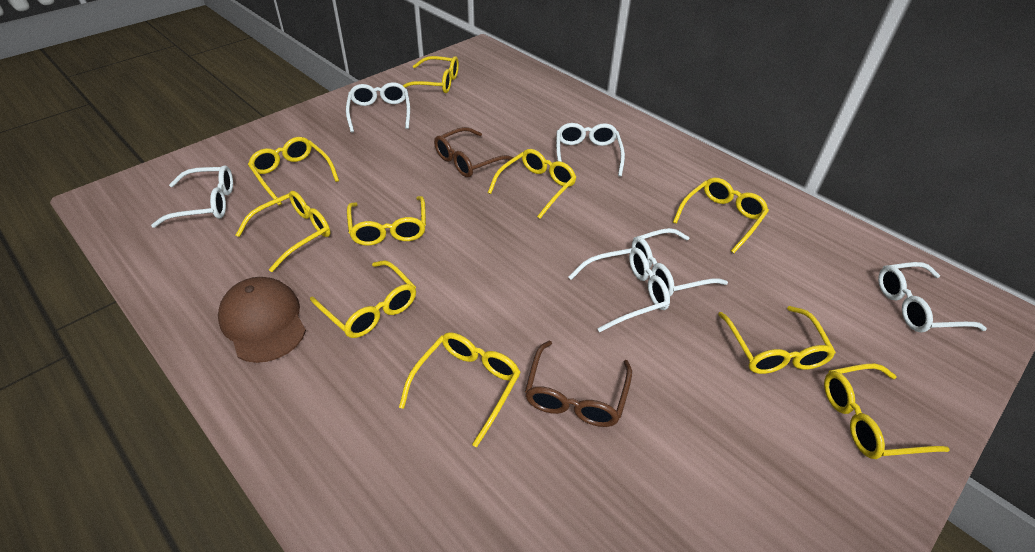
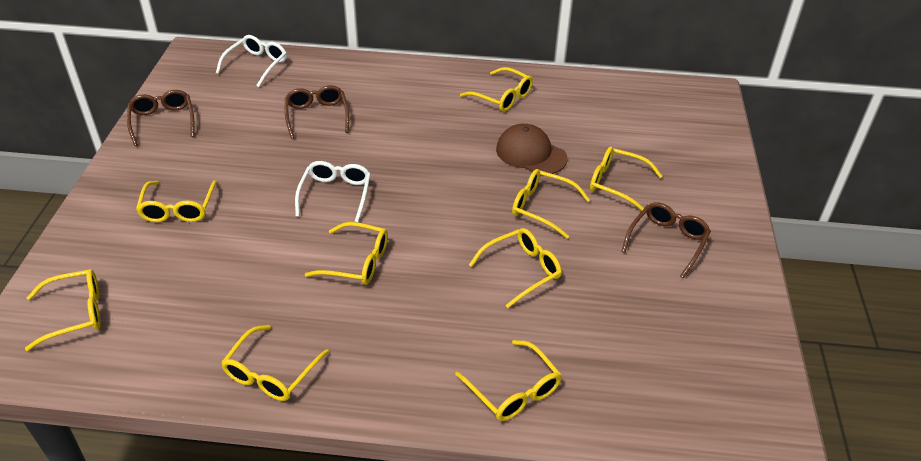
brown glasses: 2 -> 3
white glasses: 6 -> 2
yellow glasses: 10 -> 9

